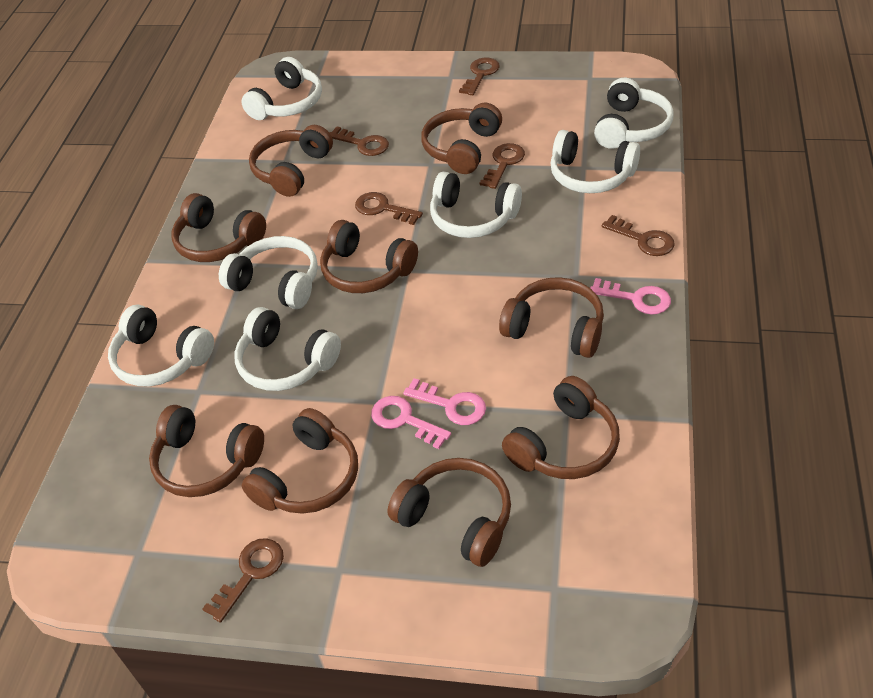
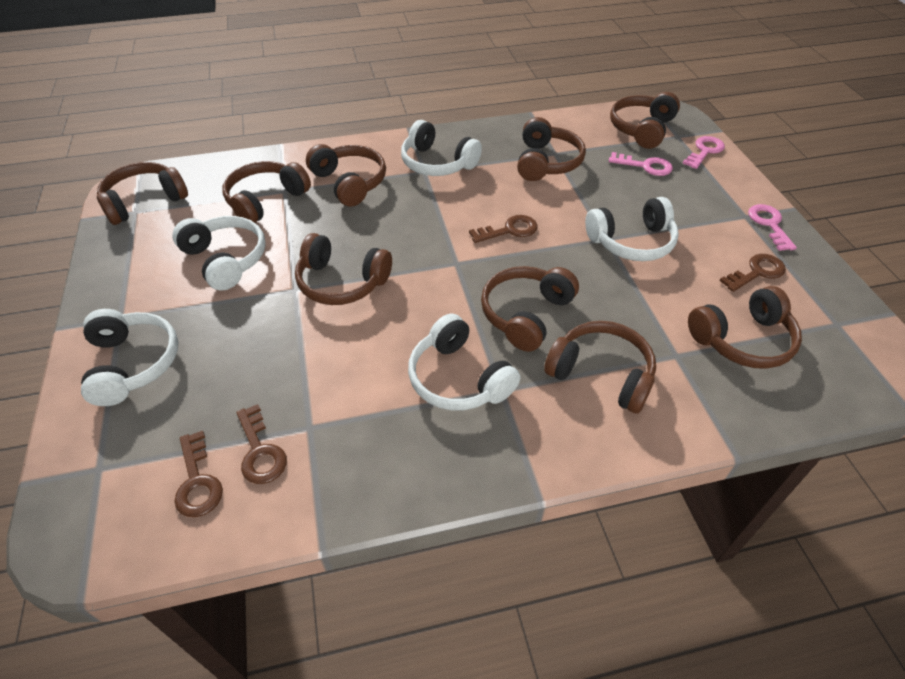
brown key: 6 -> 4
white headphones: 7 -> 5

